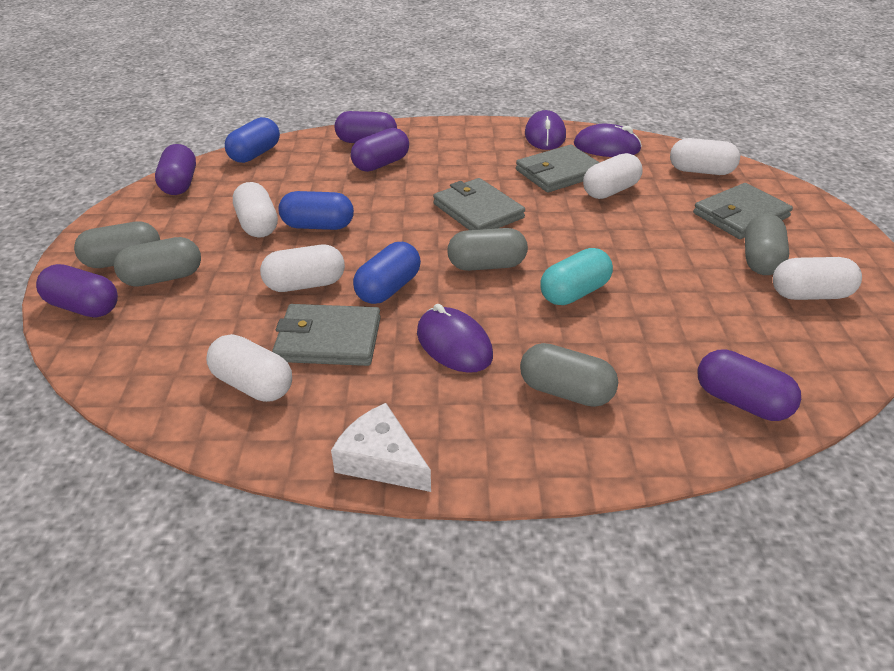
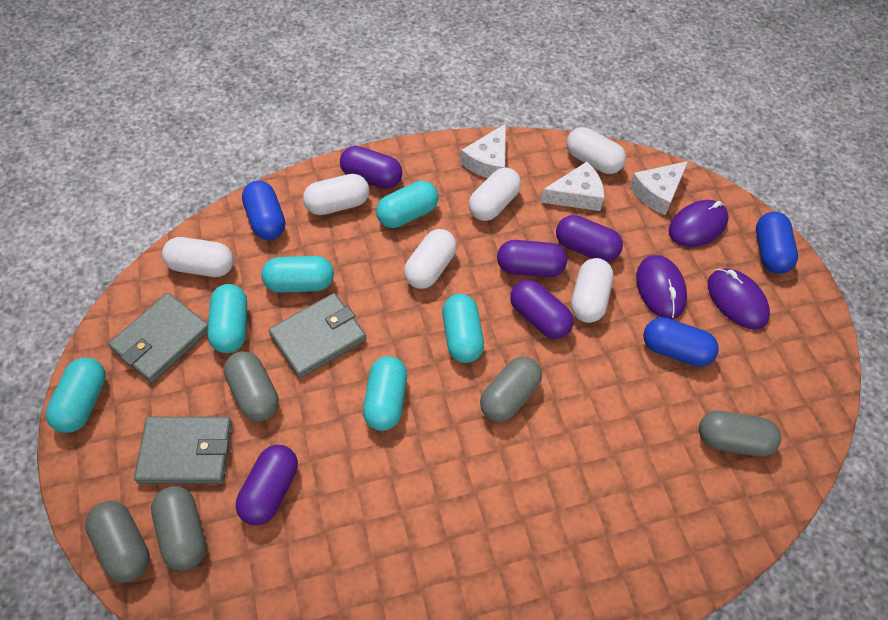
grey wallet: 4 -> 3
turquoise capsule: 1 -> 6
white cheese: 1 -> 3

